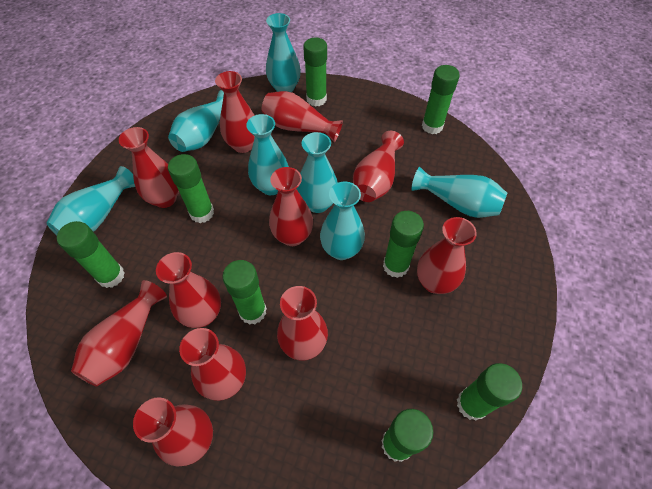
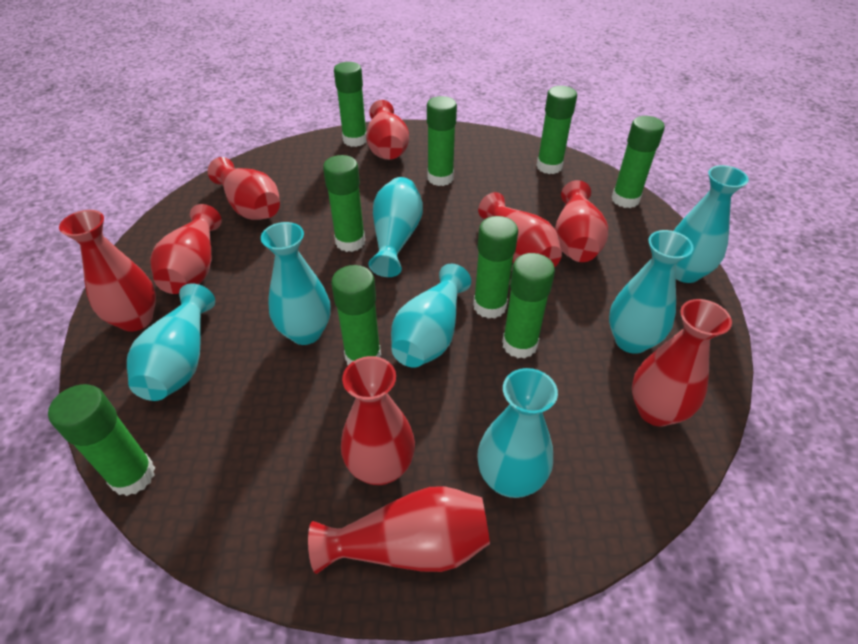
green glue stick: 8 -> 9
red vase: 11 -> 9

